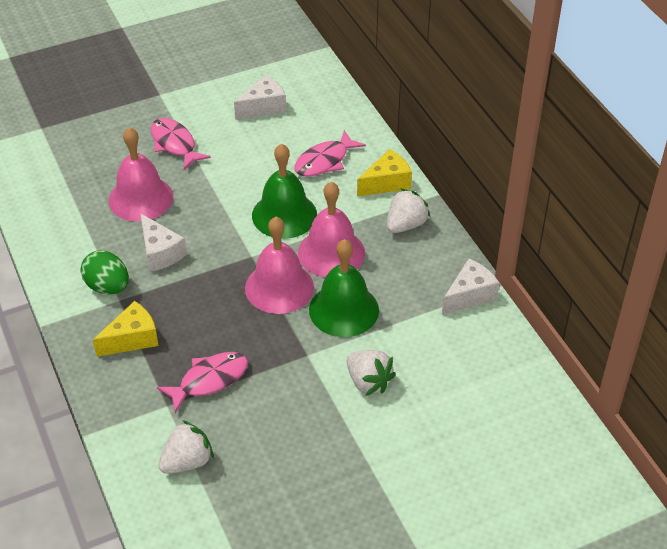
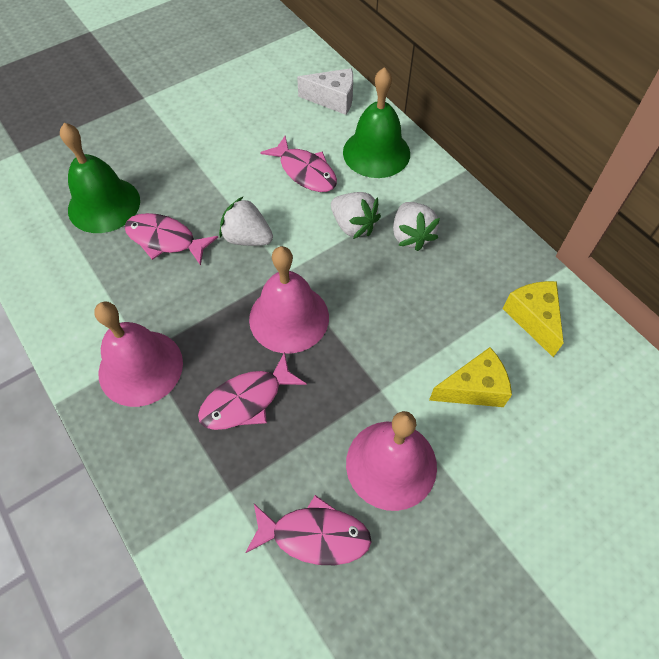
green egg: 1 -> 0
pink fish: 3 -> 4
white cheese: 3 -> 1

